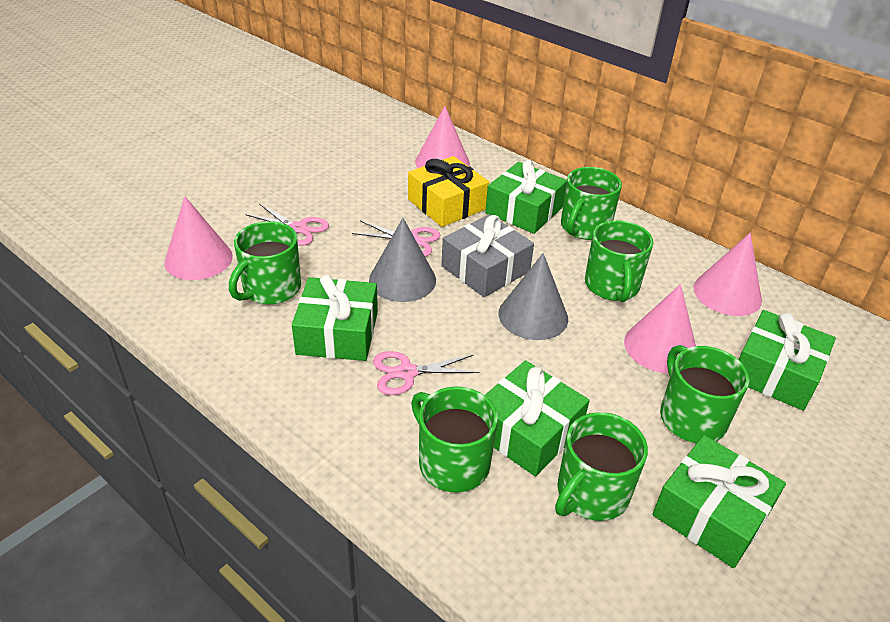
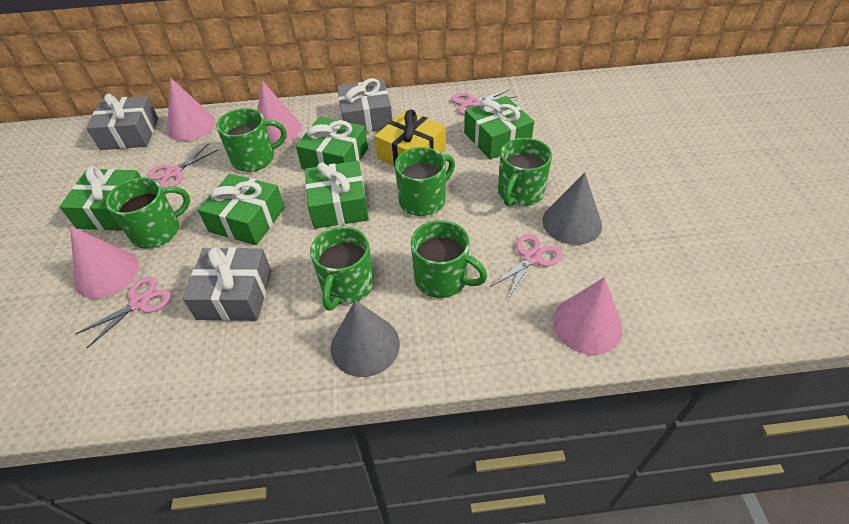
grey gift: 1 -> 3
pink scissors: 3 -> 4

